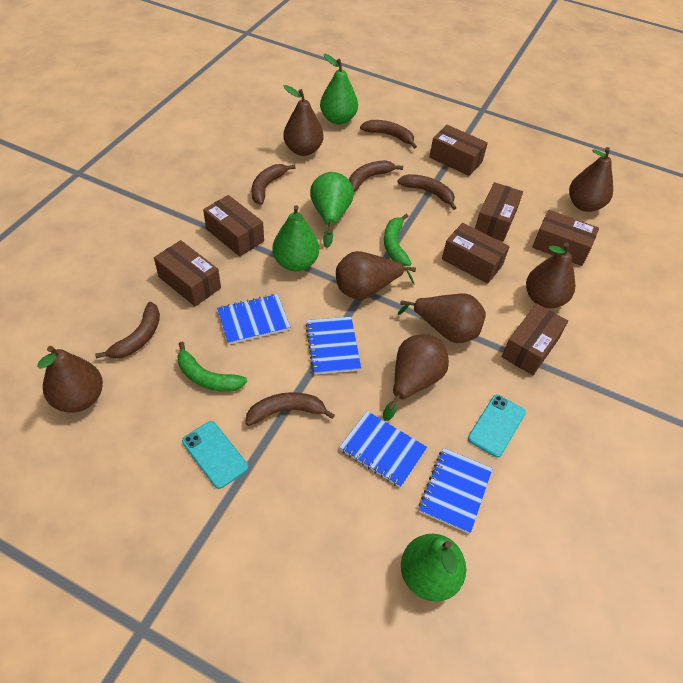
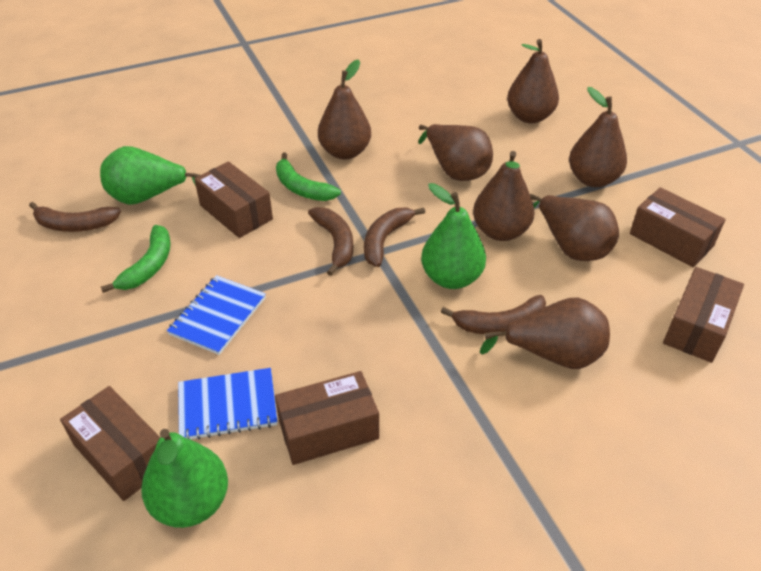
blue notebook: 4 -> 2
brown banana: 6 -> 4
brown box: 7 -> 5
green pear: 4 -> 3
turquoise phone: 2 -> 0

